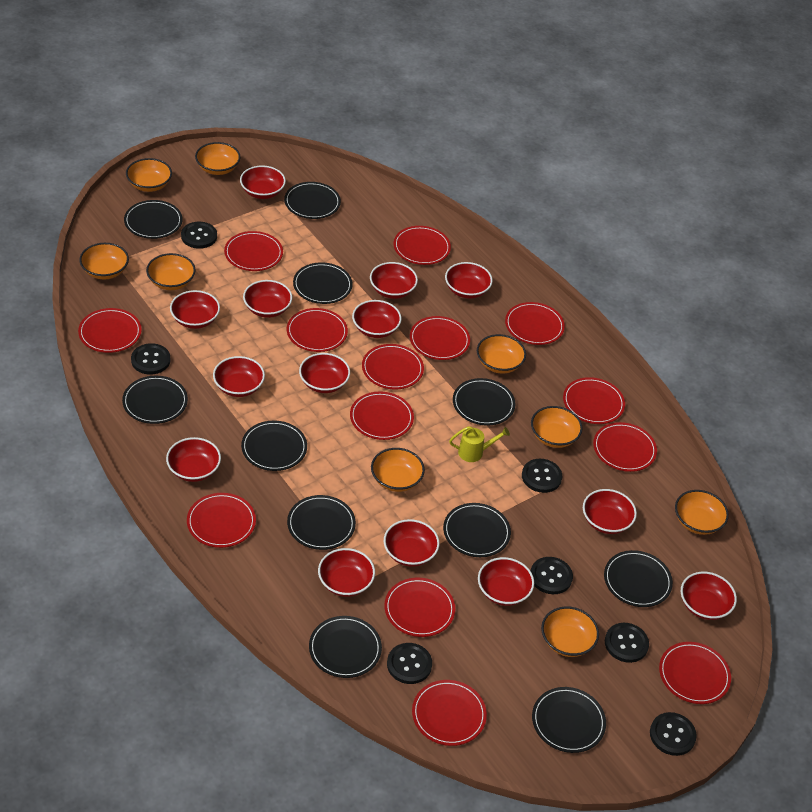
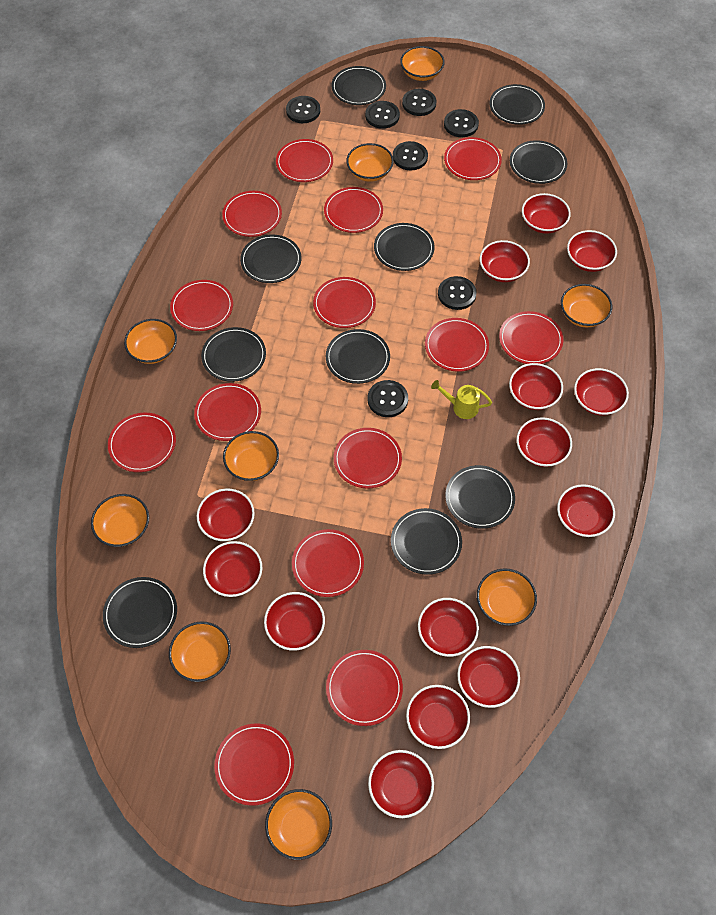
black plate: 11 -> 10

